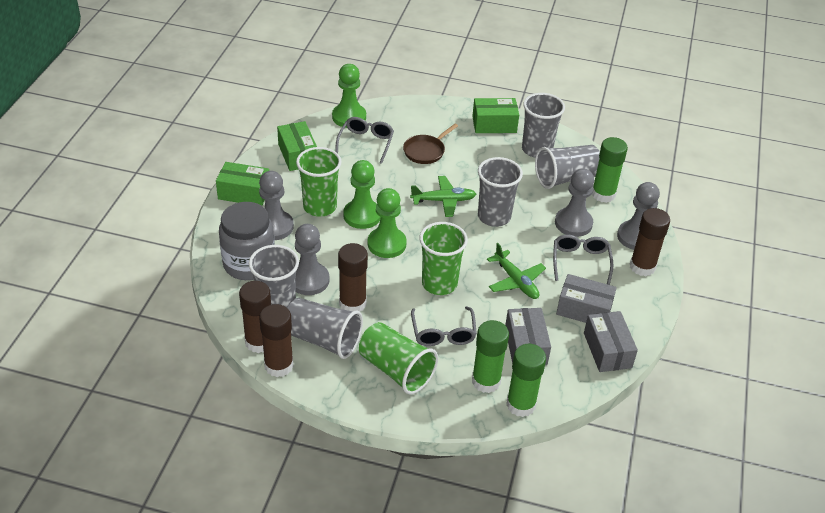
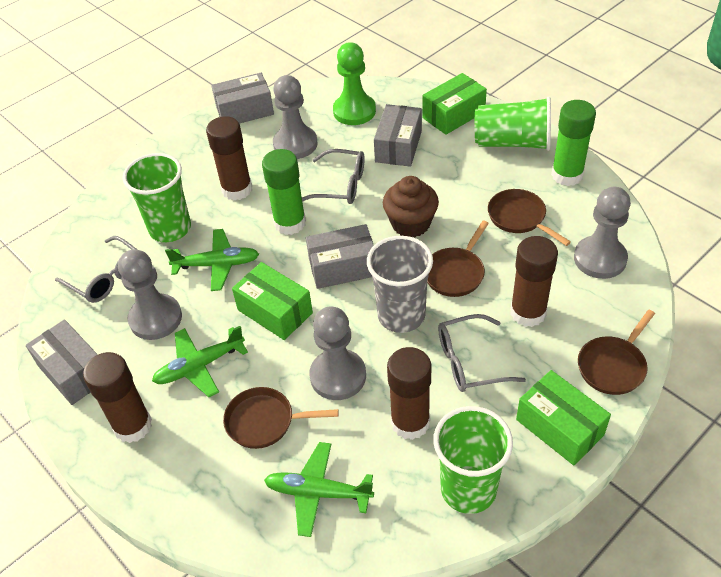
brown cupcake: 0 -> 1
brown pan: 1 -> 4
green glue stick: 3 -> 2
green pawn: 3 -> 1
green plane: 2 -> 3
grey box: 3 -> 4
grey cup: 5 -> 1
grey jar: 1 -> 0

